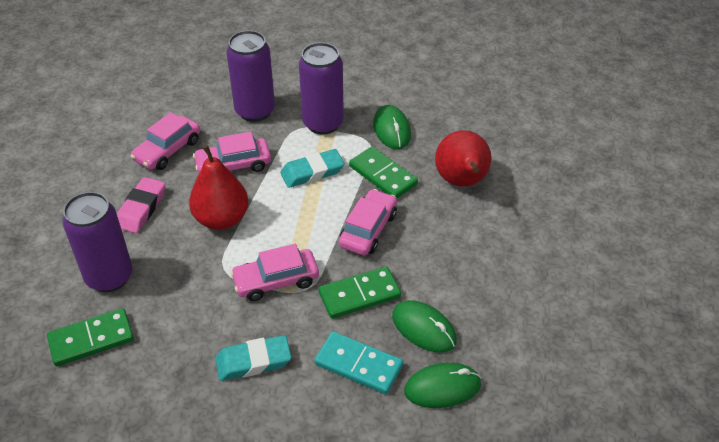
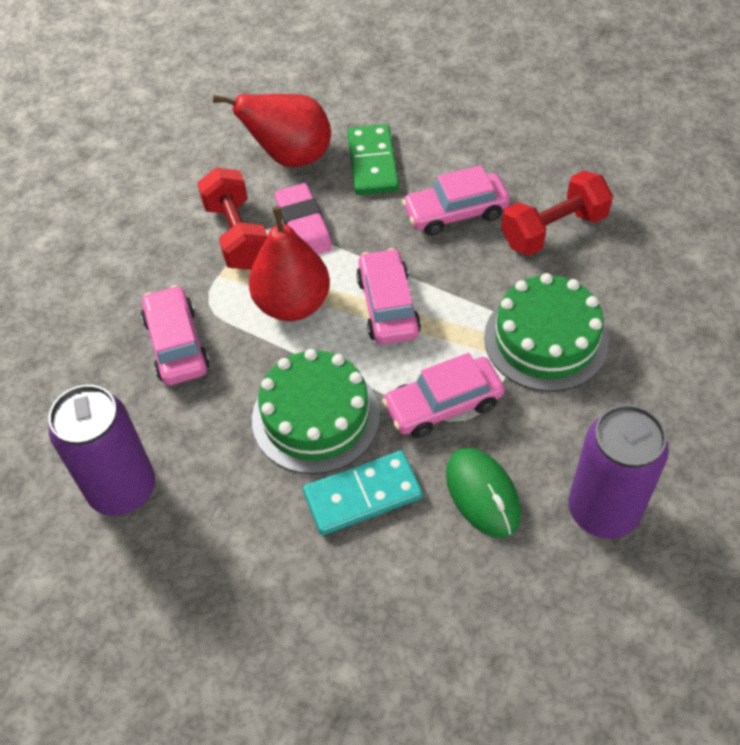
green cake: 0 -> 2
green domino: 3 -> 1
green mouse: 3 -> 1
purple can: 3 -> 2
red dumbbell: 0 -> 2
turquoise eraser: 2 -> 0

